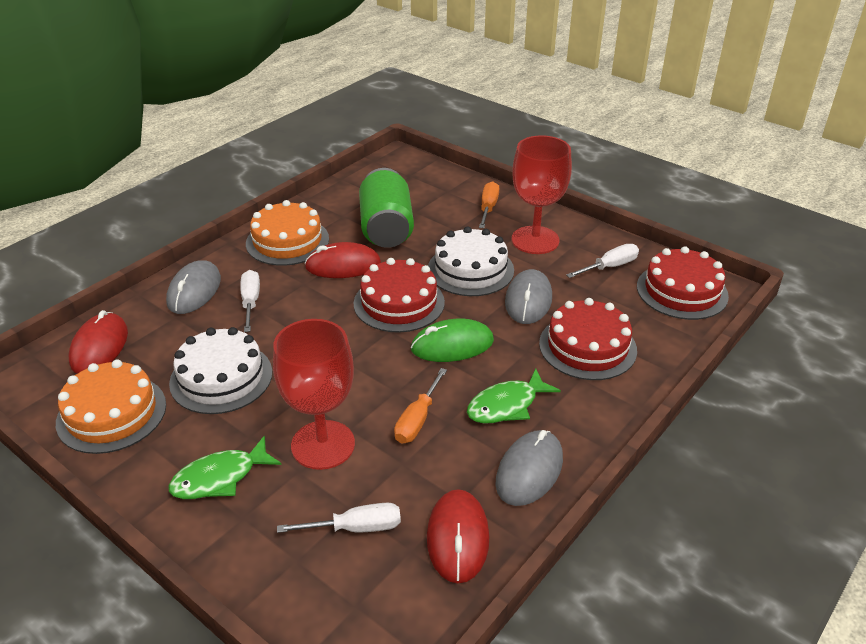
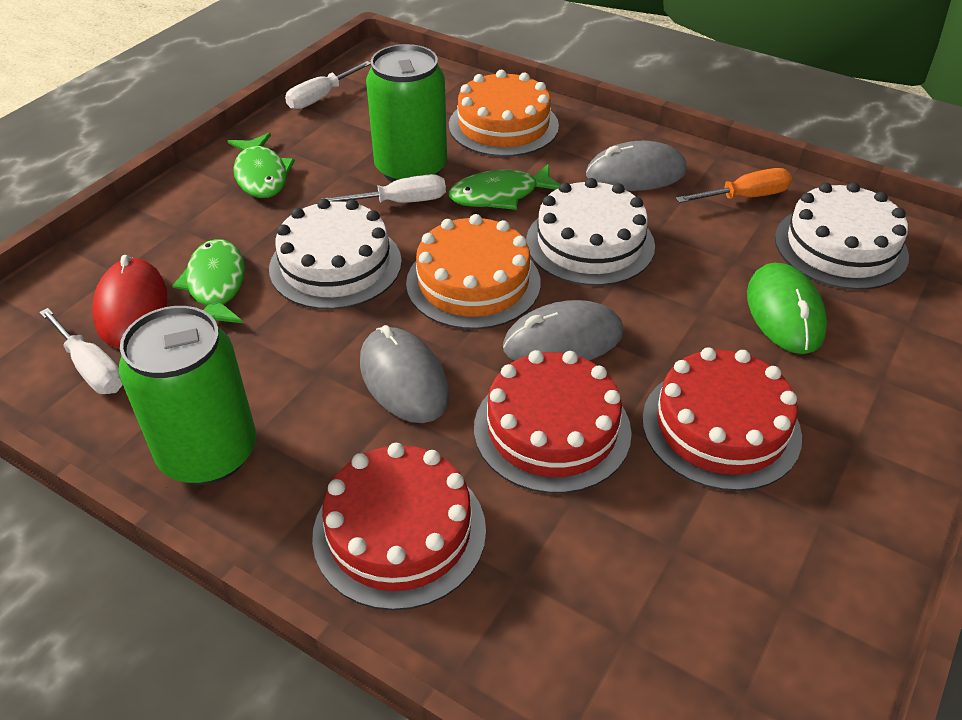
green can: 1 -> 2
green fish: 2 -> 3
orange screwdriver: 2 -> 1
red goblet: 2 -> 0
red mouse: 3 -> 1
white cake: 2 -> 3

